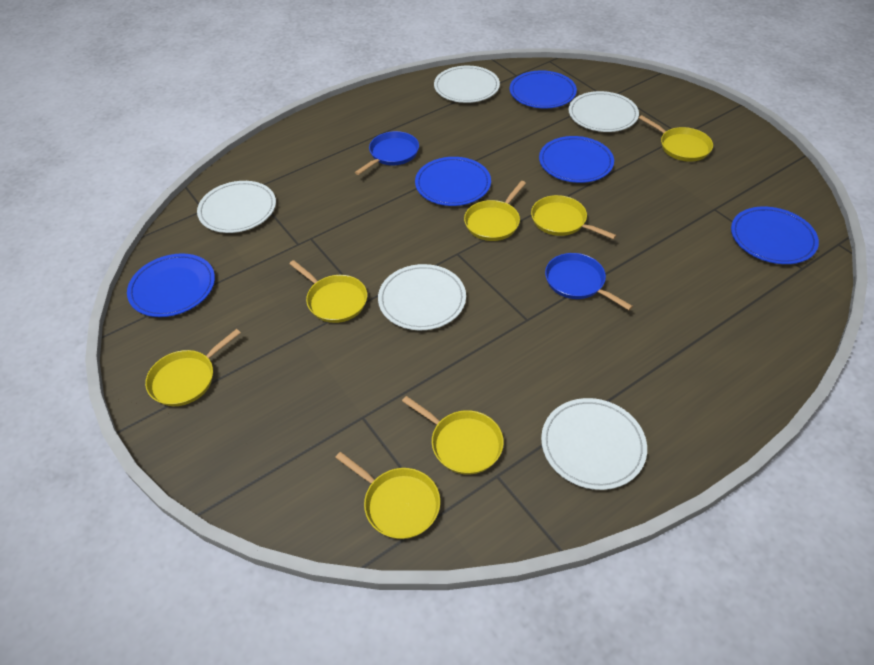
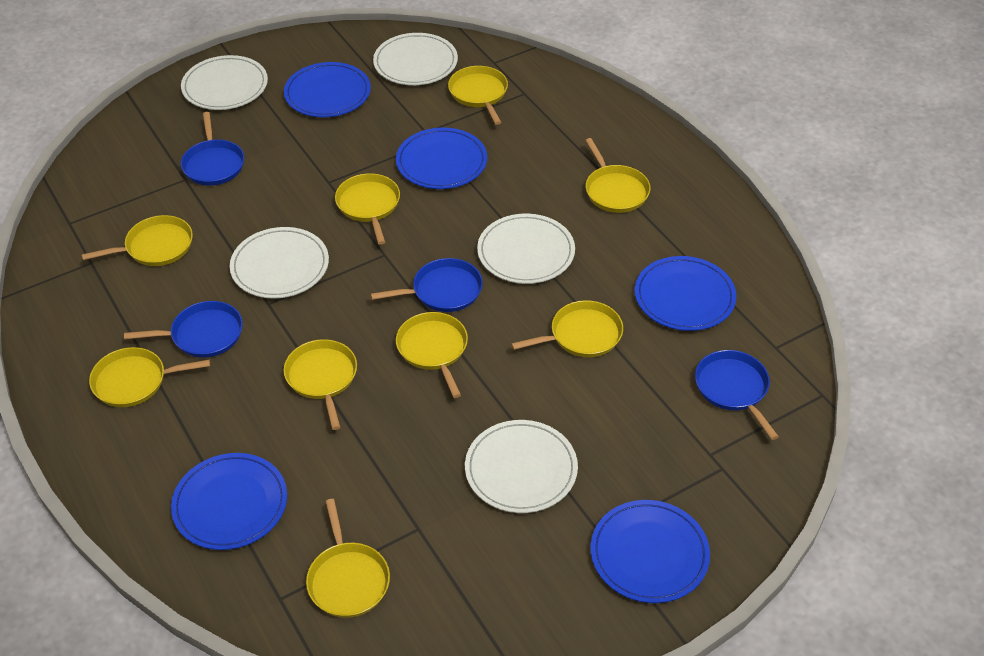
blue pan: 2 -> 4
yellow pan: 7 -> 9

